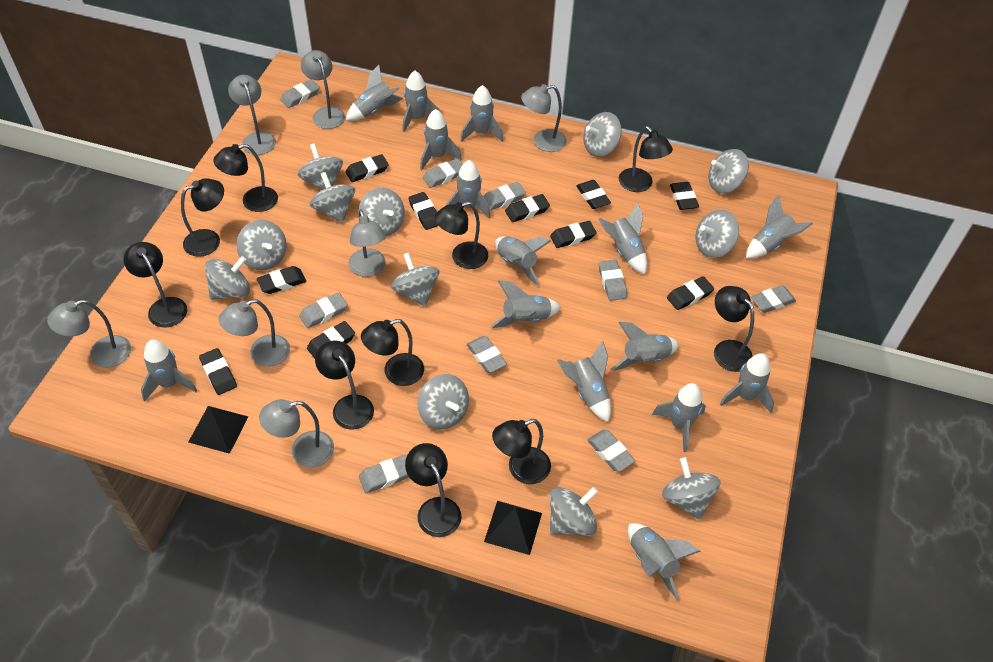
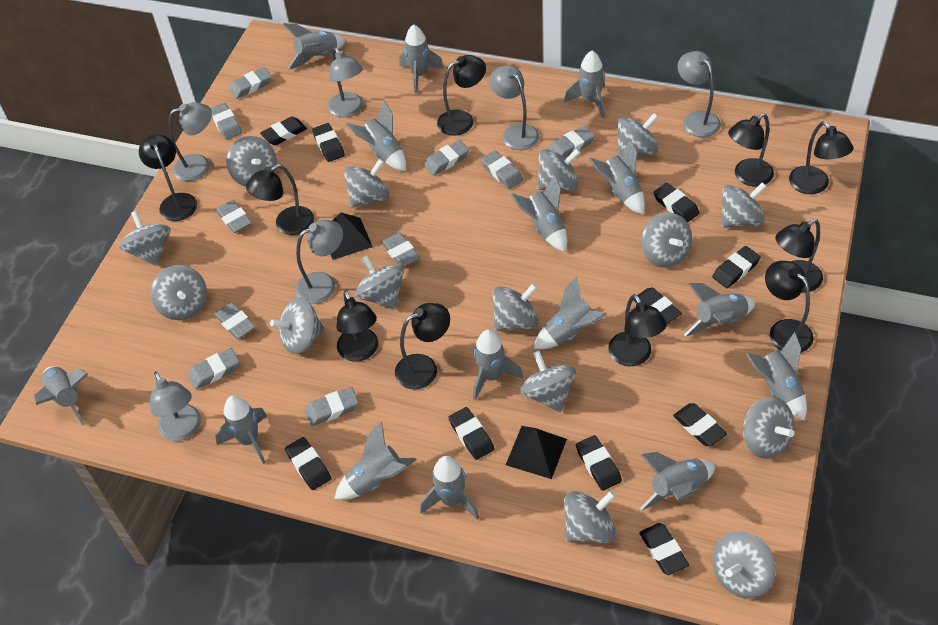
grey eraser: 9 -> 10
grey lamp: 7 -> 6
grey spinning top: 12 -> 15

